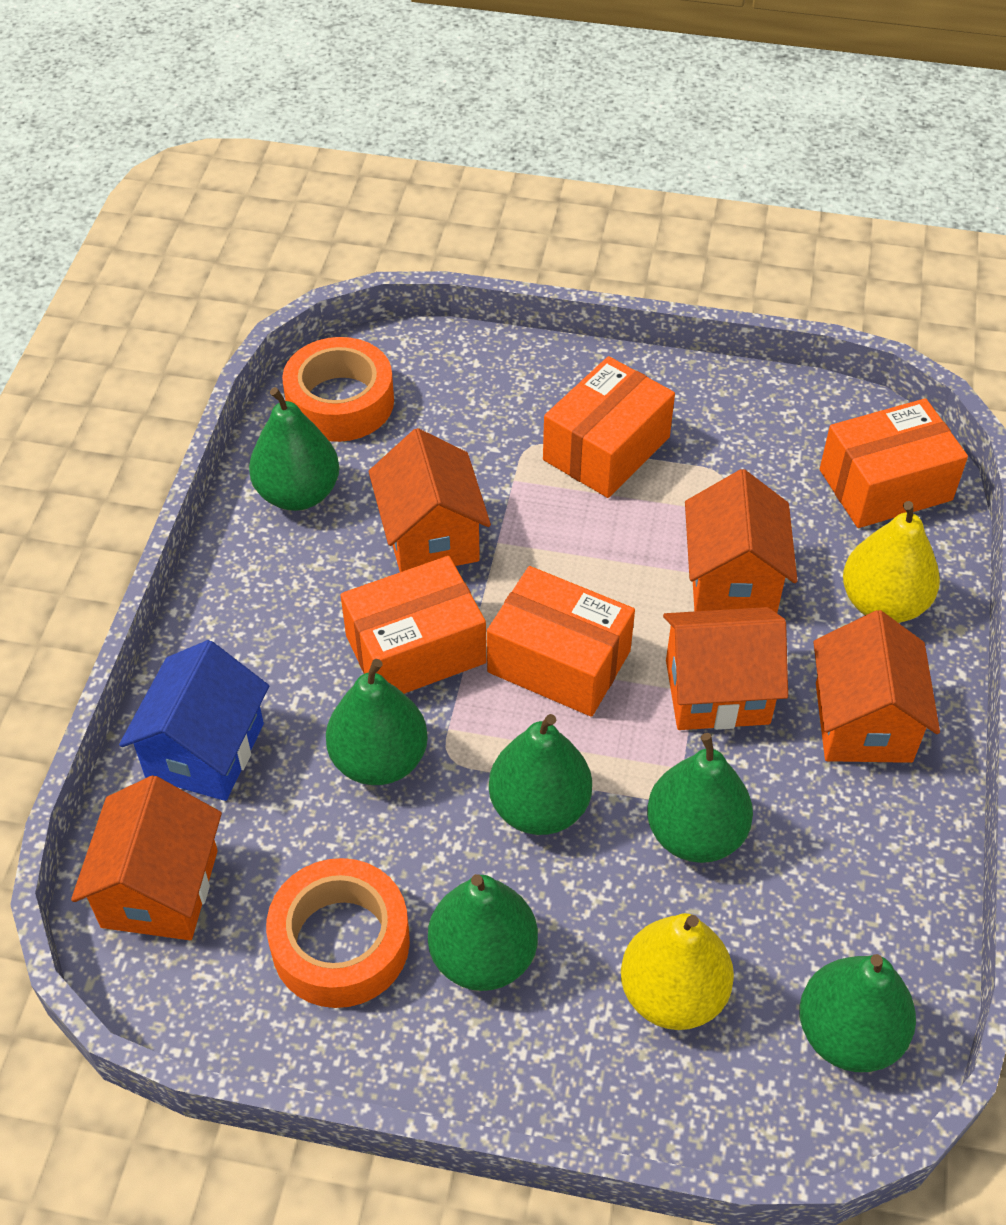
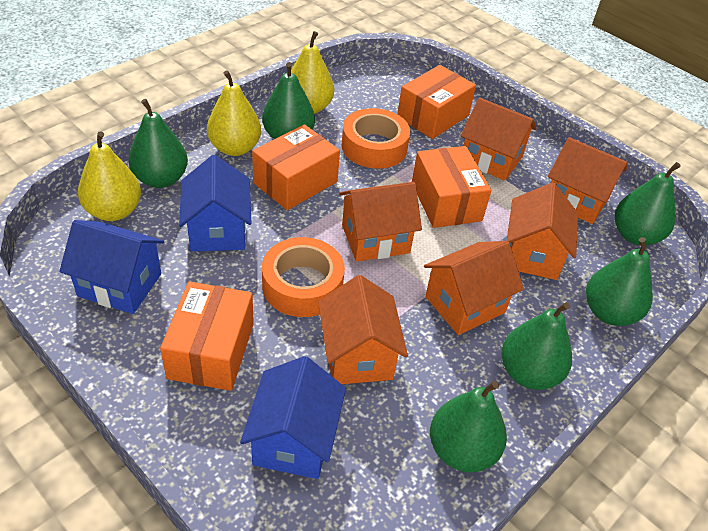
blue house: 1 -> 3
orange house: 5 -> 6
yellow pear: 2 -> 3

